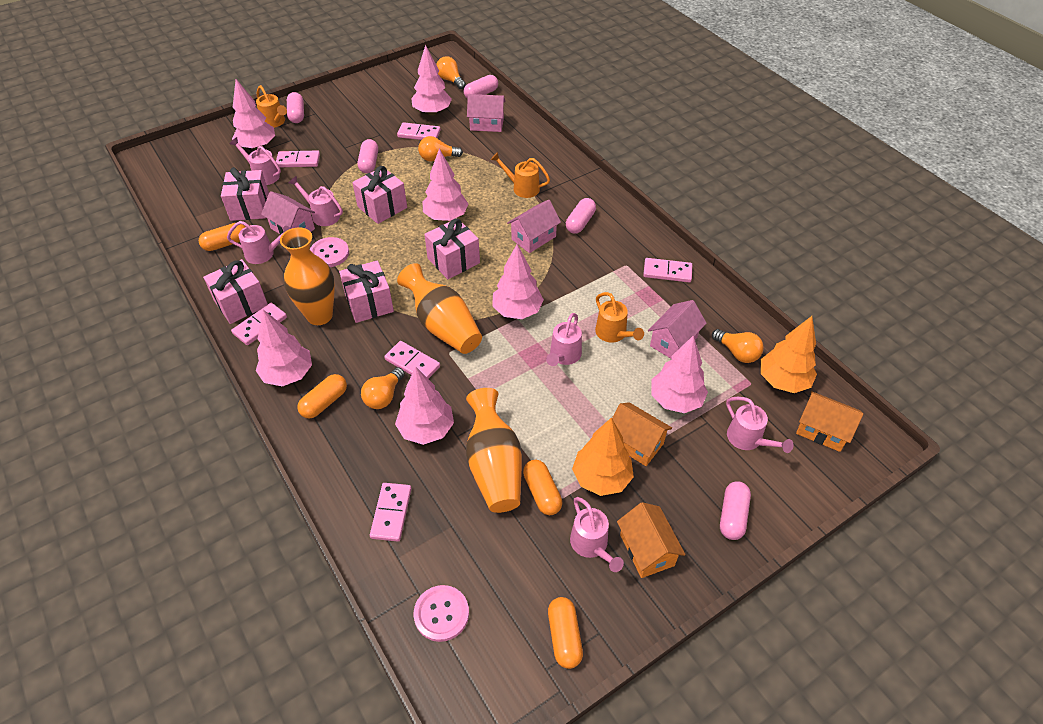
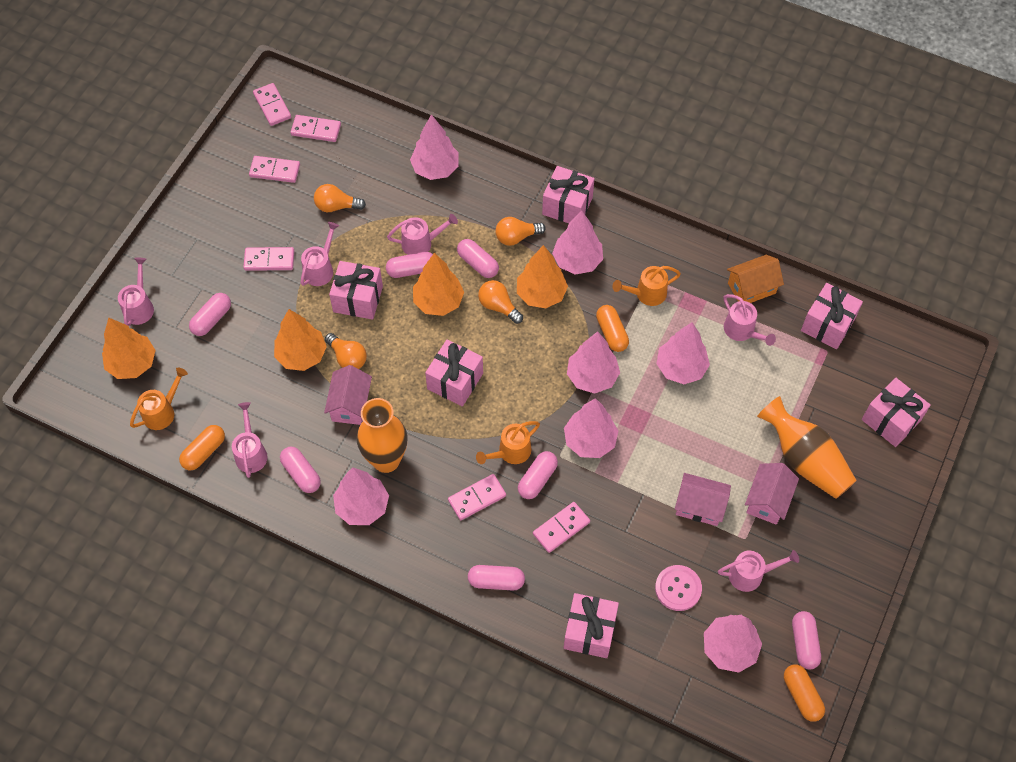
orange capsule: 4 -> 3
orange house: 3 -> 1
orange tree: 2 -> 4
orange vase: 3 -> 2
pink button: 2 -> 1
pink capsule: 5 -> 7
pink gift: 5 -> 6
pink house: 4 -> 3

